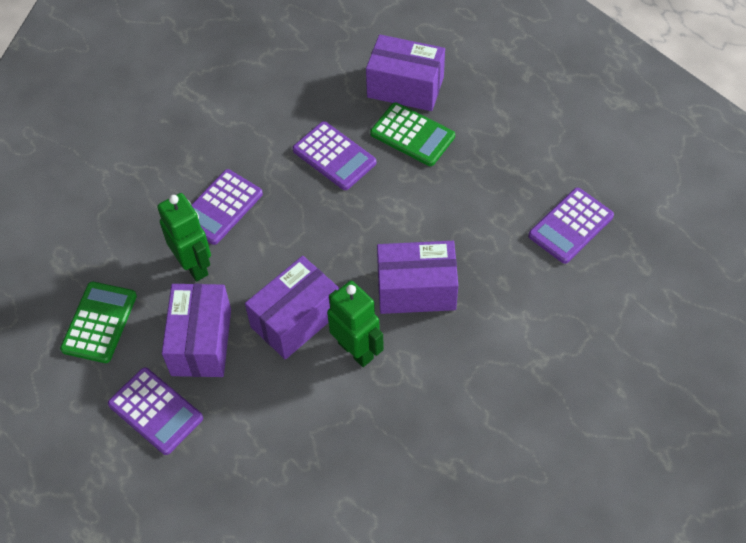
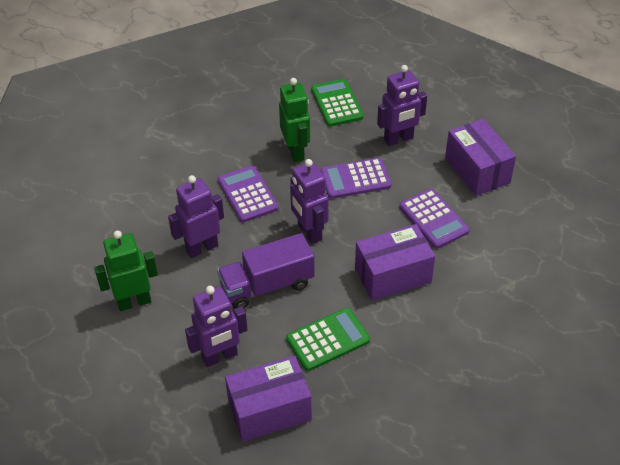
purple box: 4 -> 3
purple calculator: 4 -> 3
purple robot: 0 -> 4
purple truck: 0 -> 1

